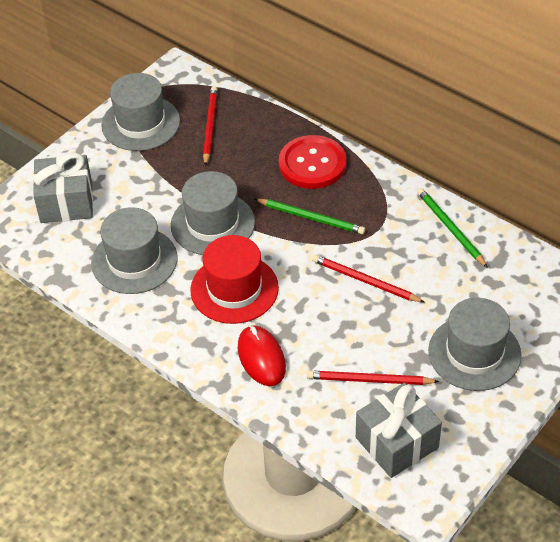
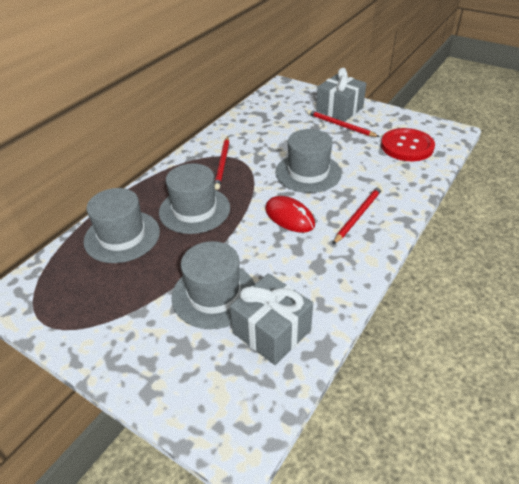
green pencil: 2 -> 0
red hat: 1 -> 0

